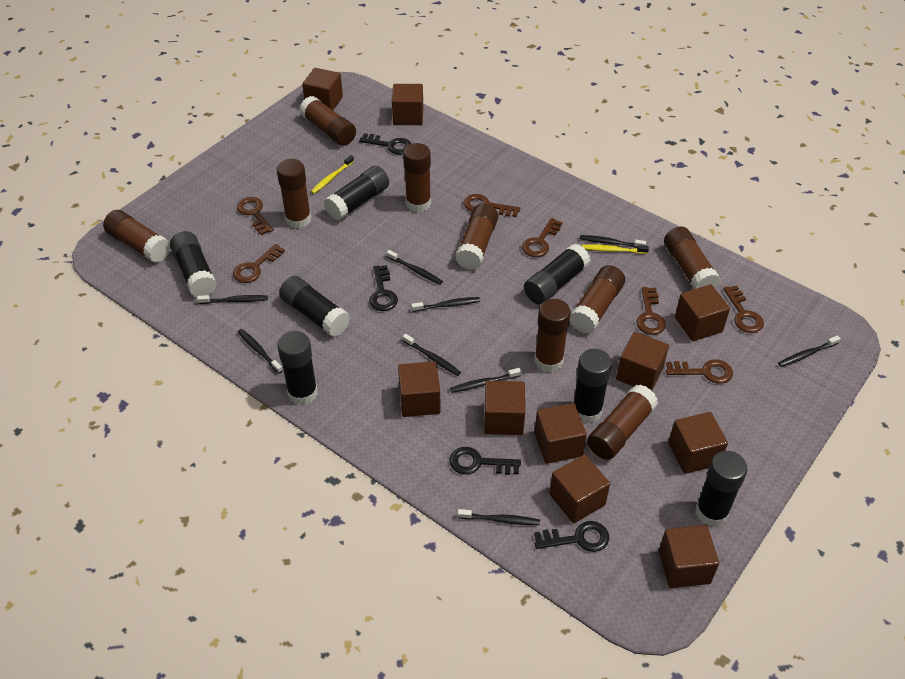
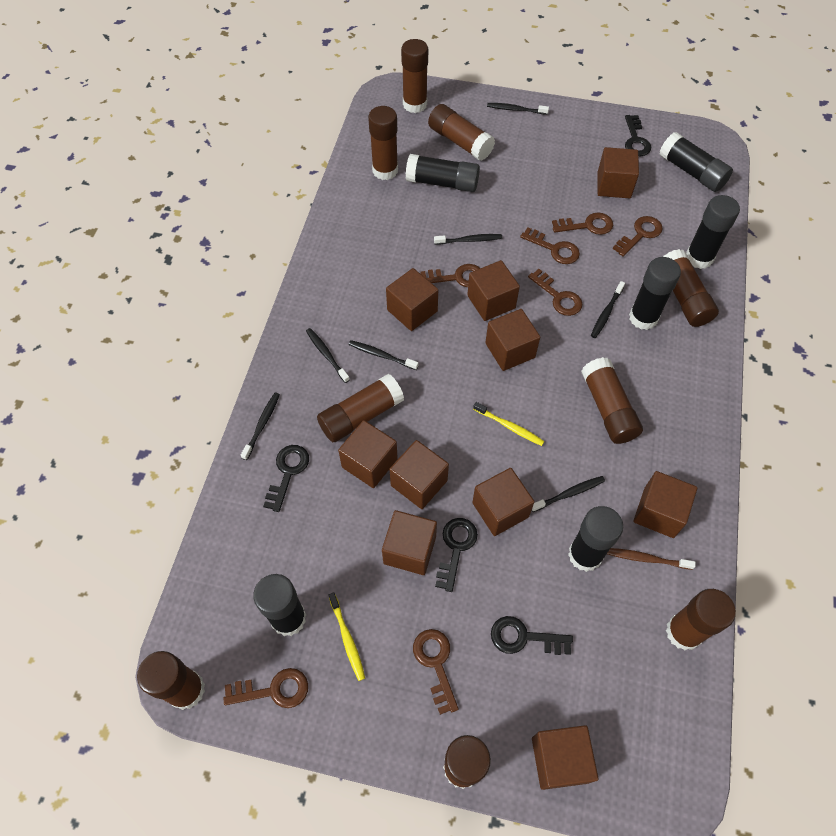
black glue stick: 7 -> 6
black toothbrush: 9 -> 7
brown toothbrush: 0 -> 1

